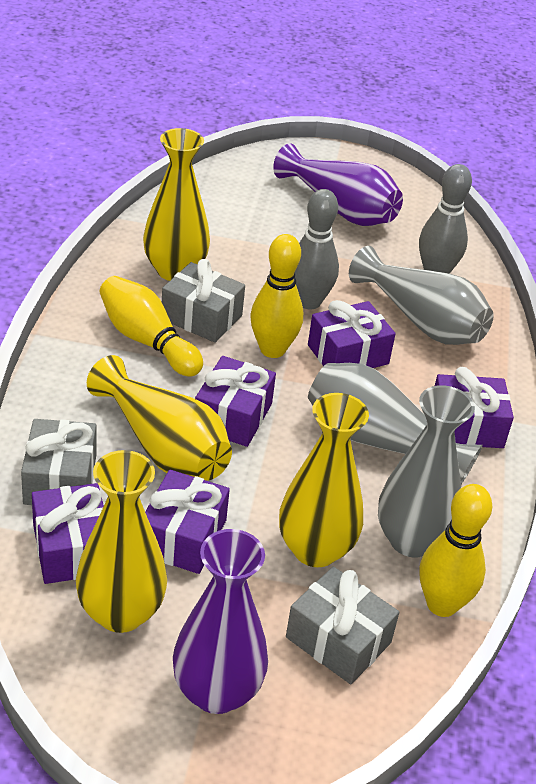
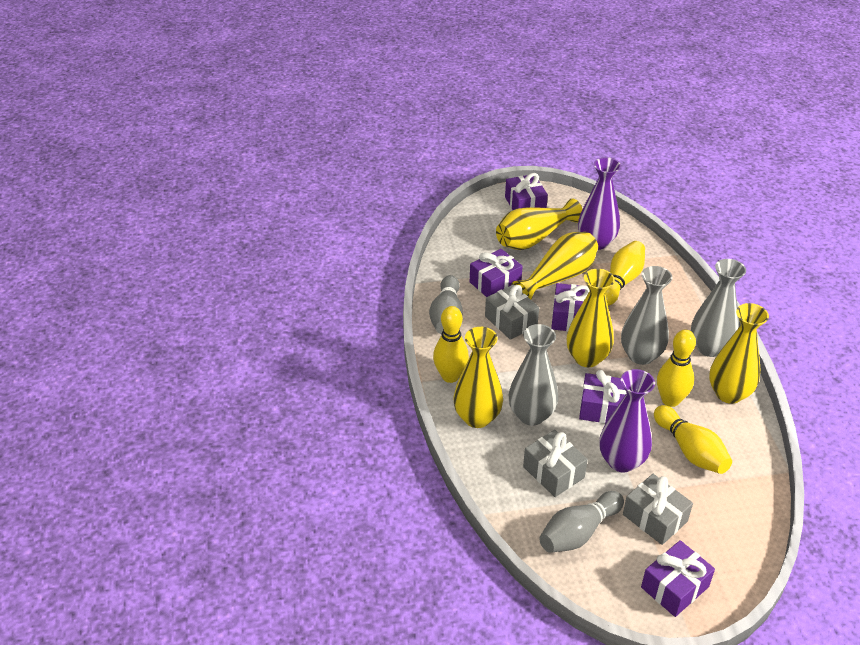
yellow bowling pin: 3 -> 4
yellow vase: 4 -> 5

